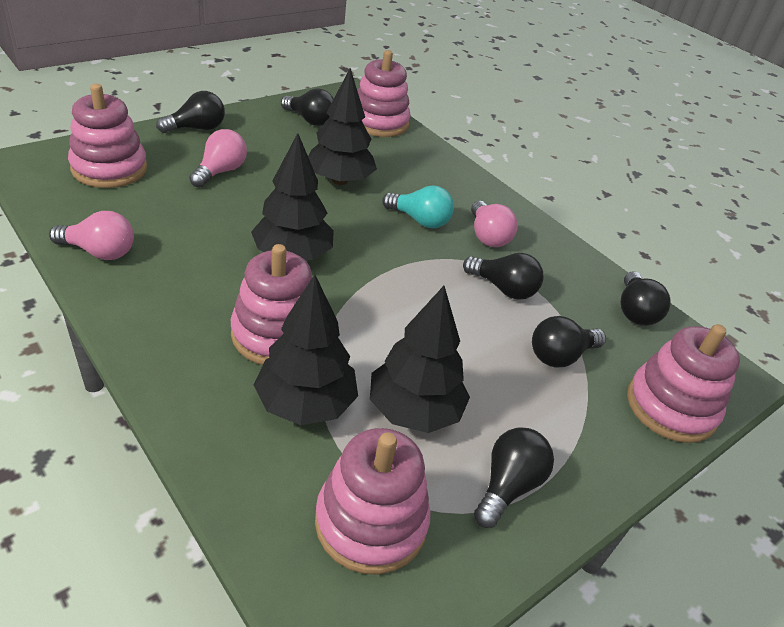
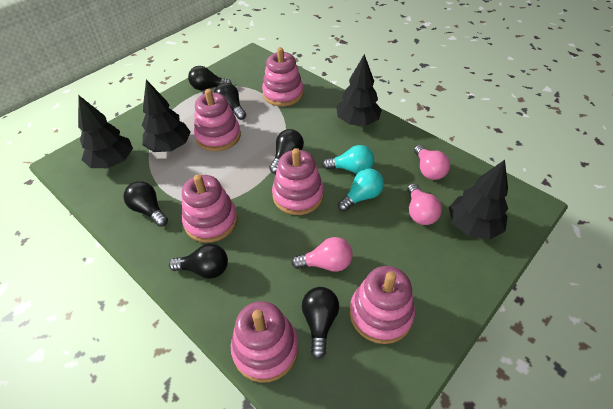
pink stacking toy: 5 -> 6
turquoise light bulb: 1 -> 2

